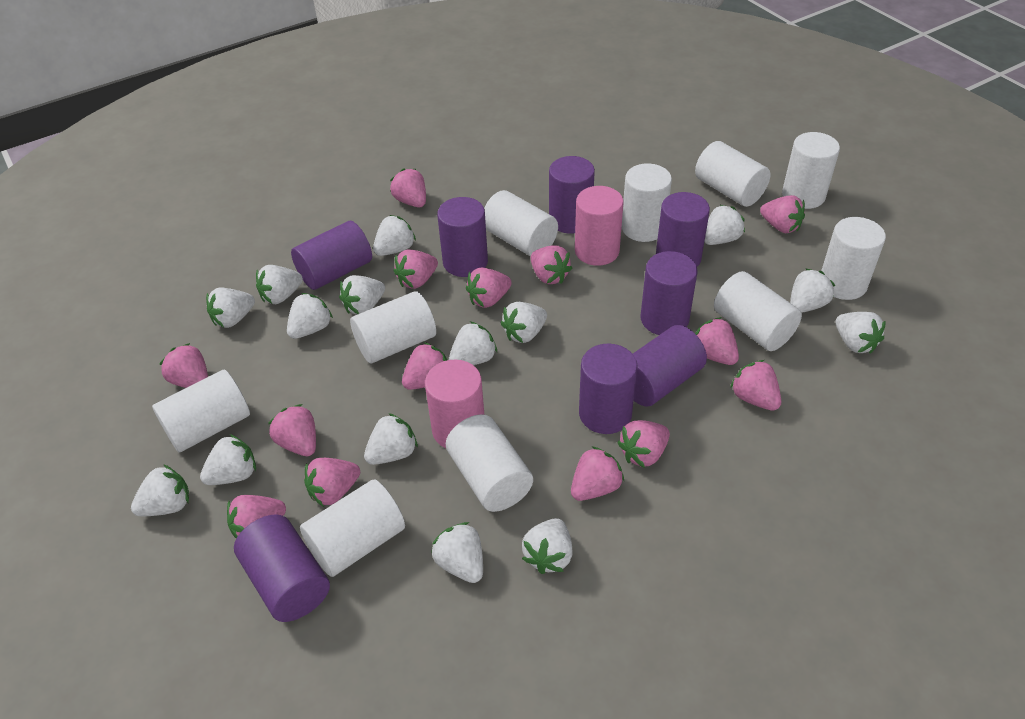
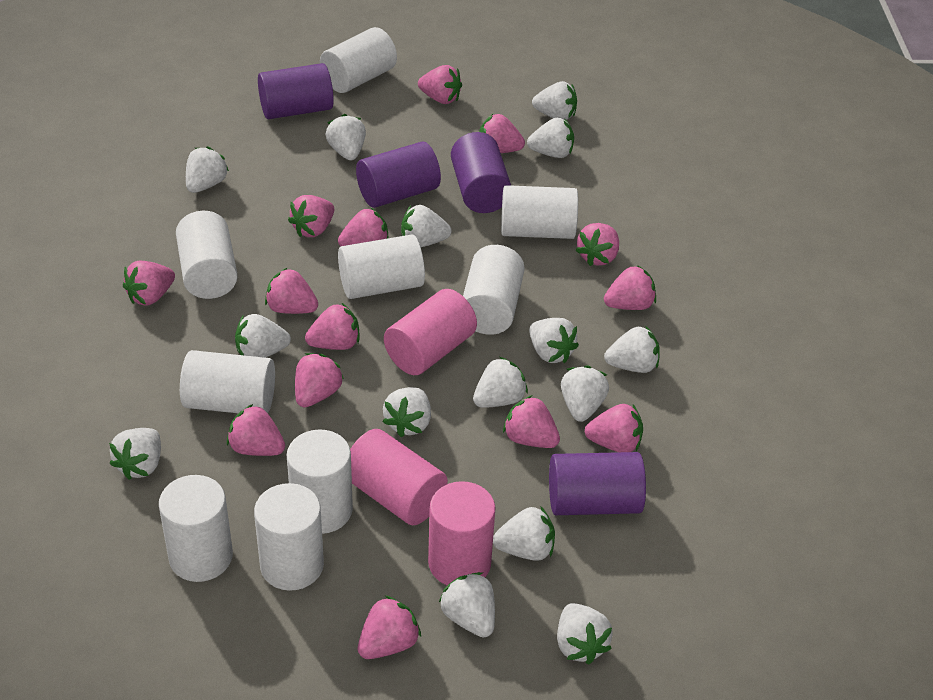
pink cylinder: 2 -> 3
purple cylinder: 8 -> 4
white cylinder: 10 -> 9

